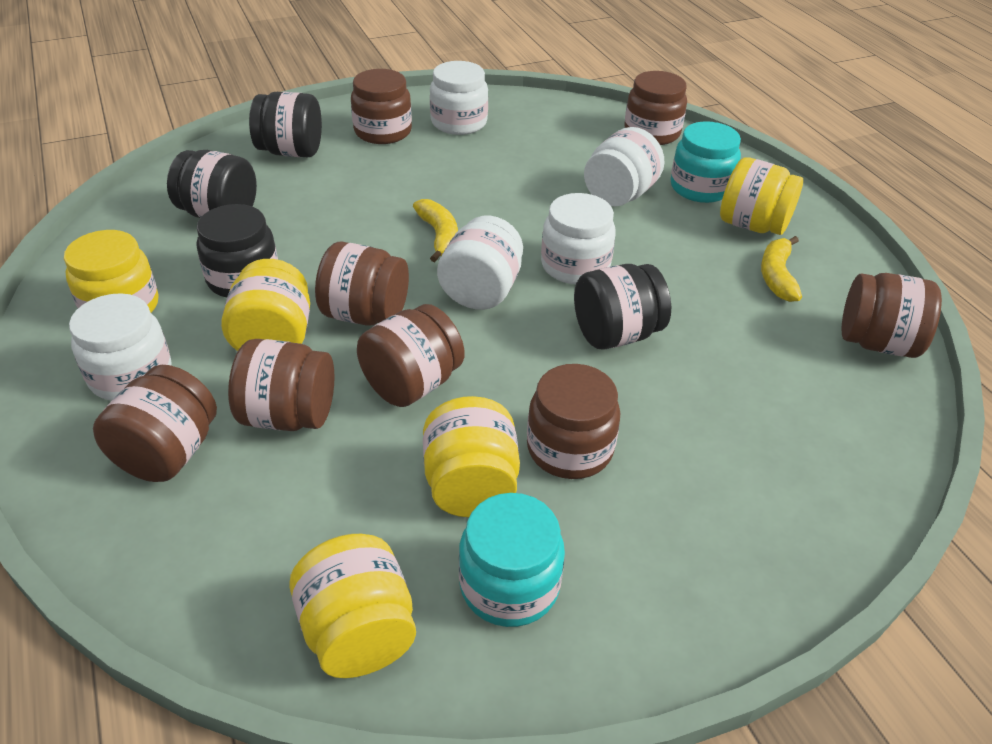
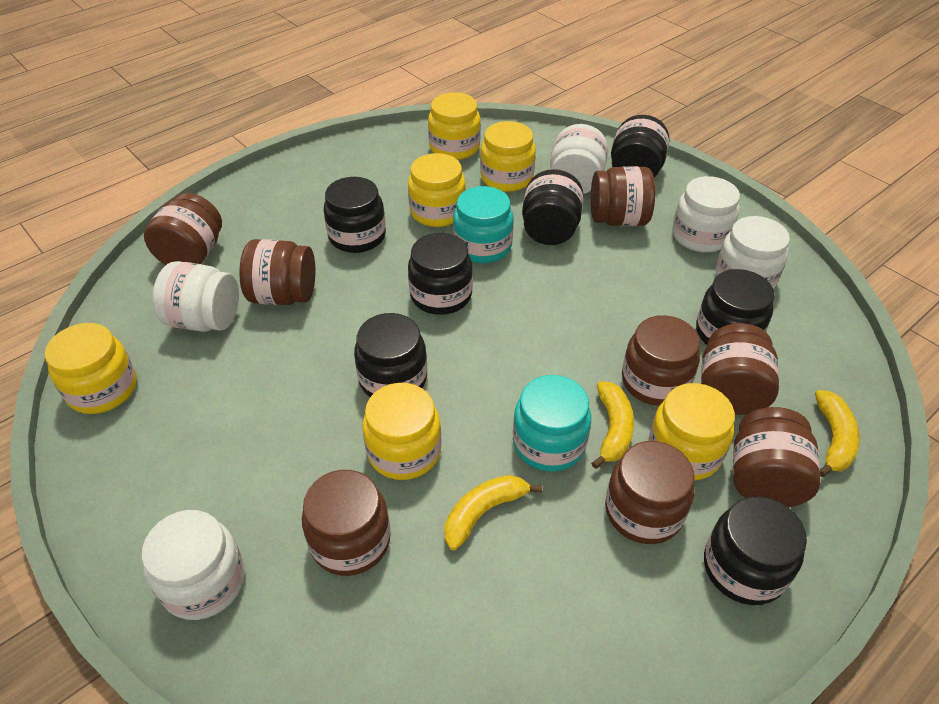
black jar: 4 -> 7
yellow banana: 2 -> 3
yellow jar: 5 -> 6

